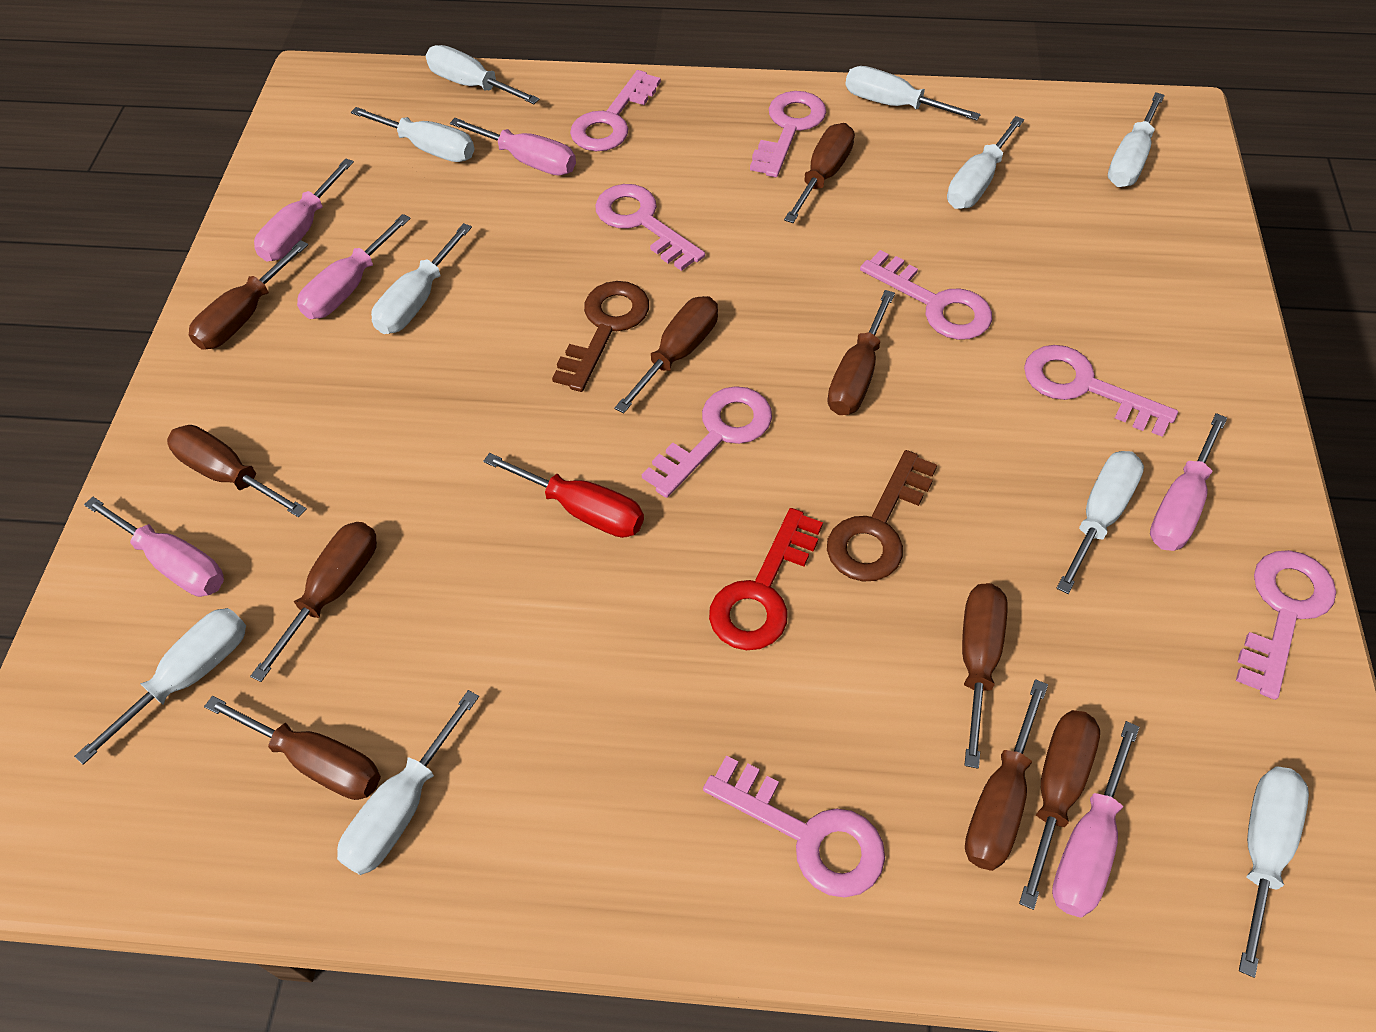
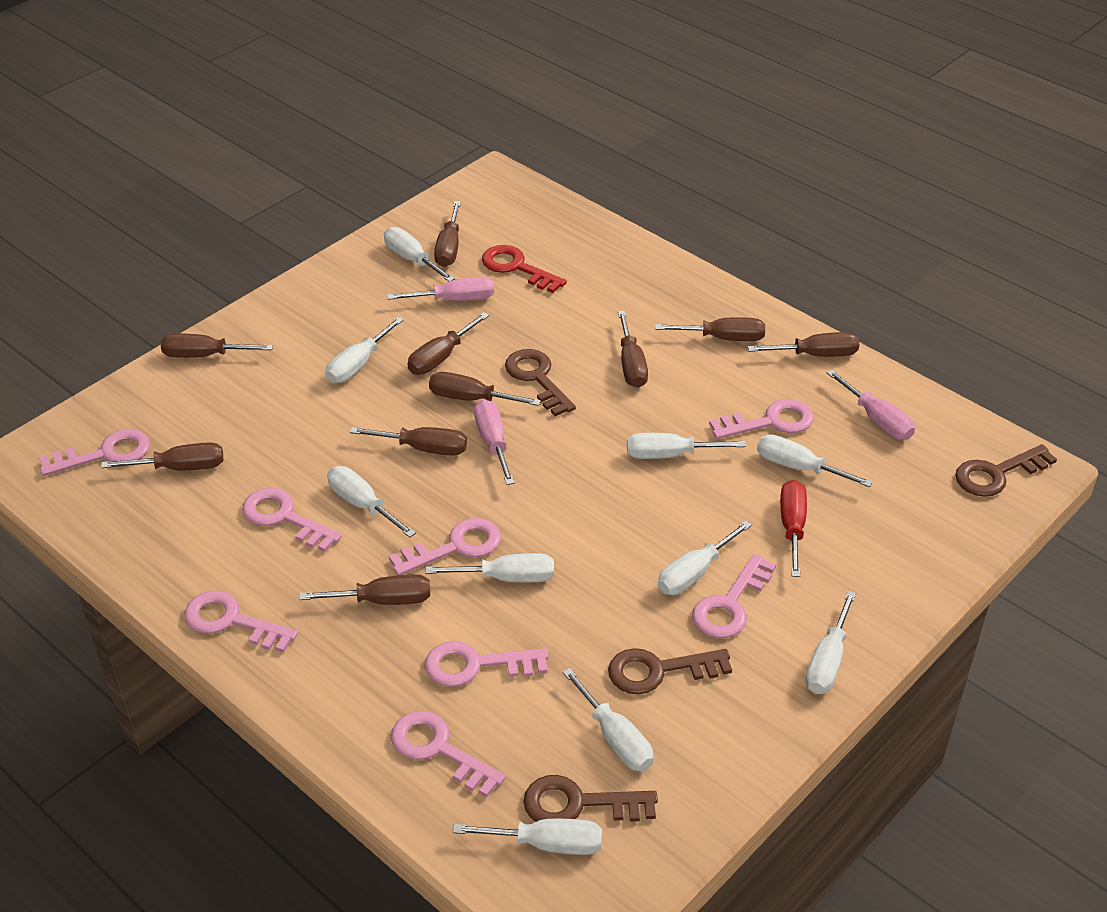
brown key: 2 -> 4
pink screwdriver: 6 -> 3

